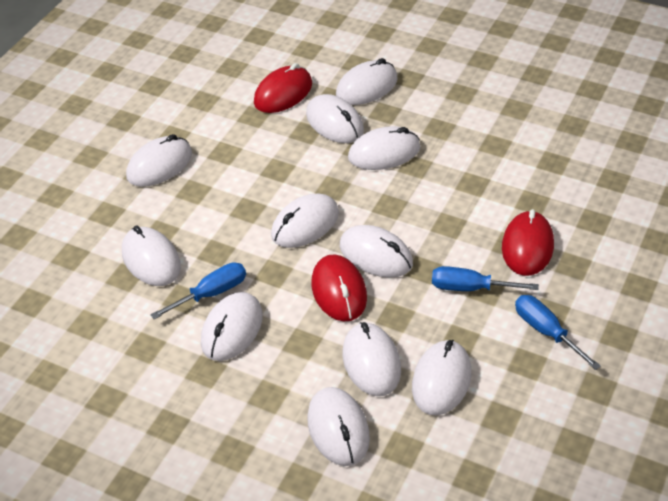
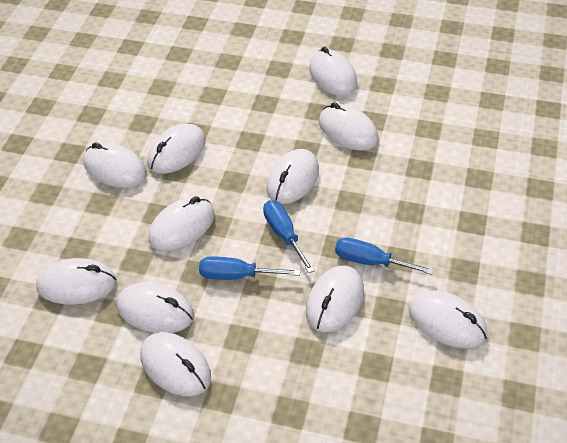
red mouse: 3 -> 0

